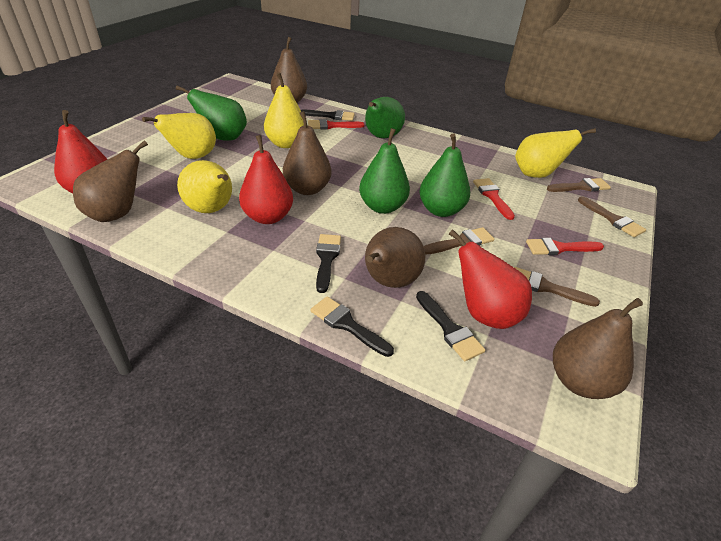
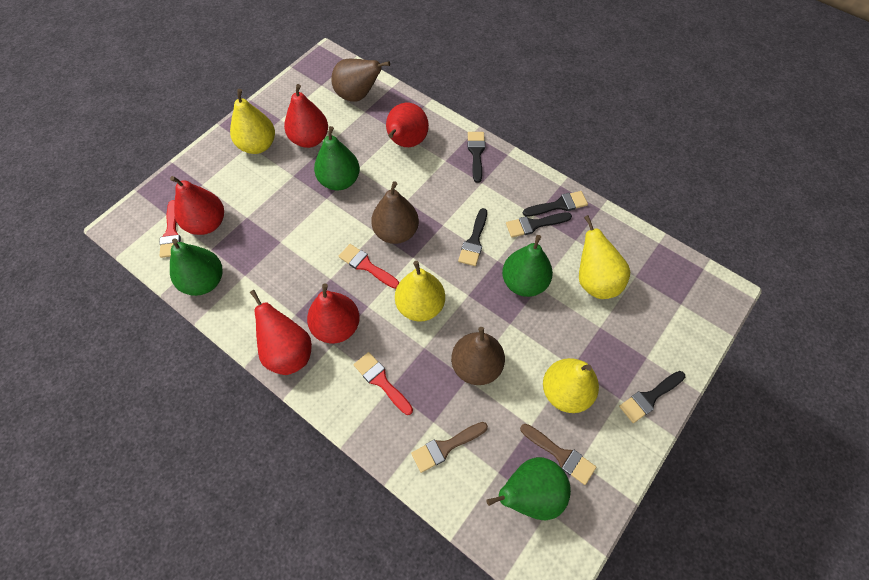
black brush: 4 -> 5
brown brush: 4 -> 2
brown pear: 5 -> 3
red pear: 3 -> 5

